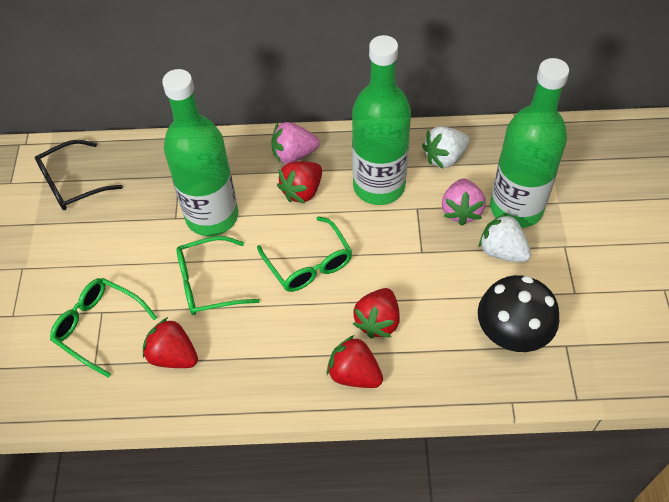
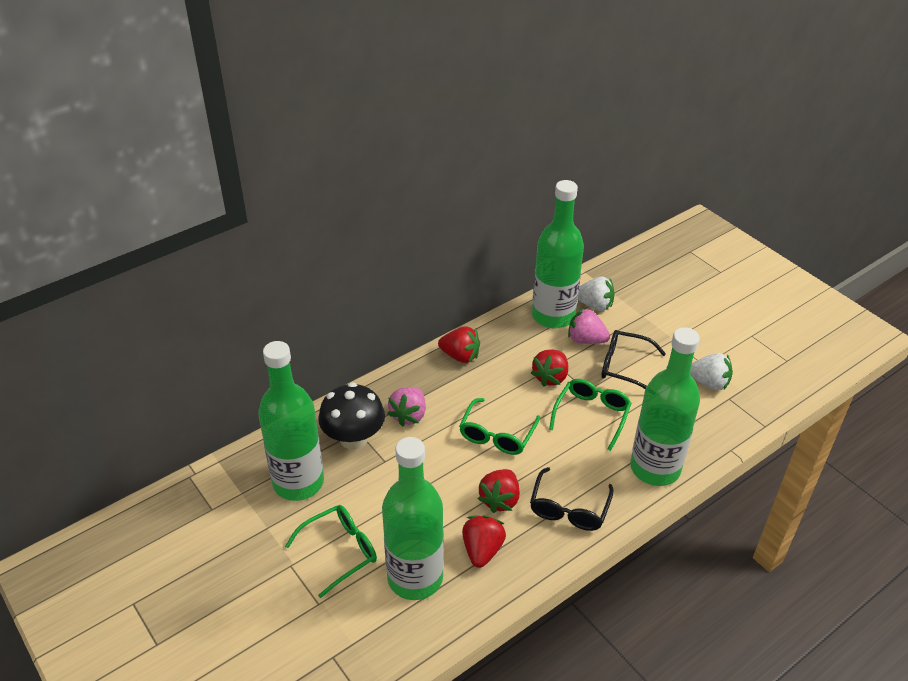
black glasses: 1 -> 2
green bottle: 3 -> 4

